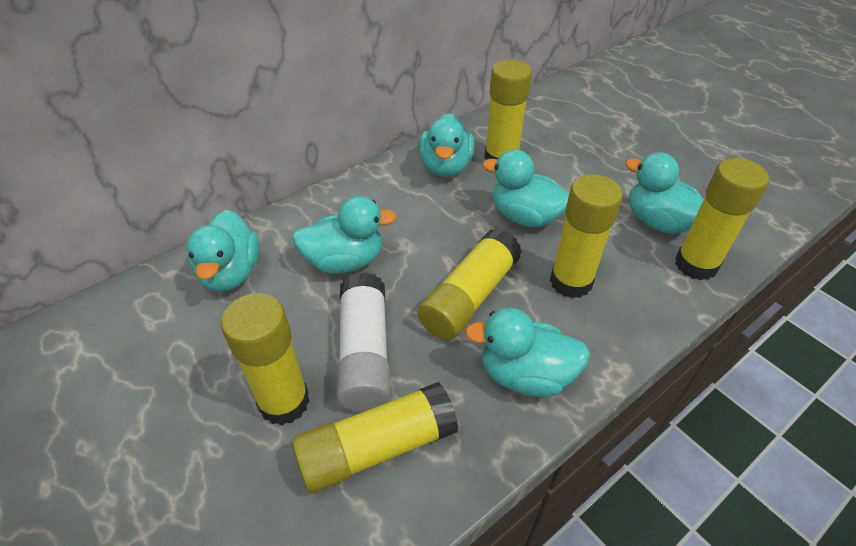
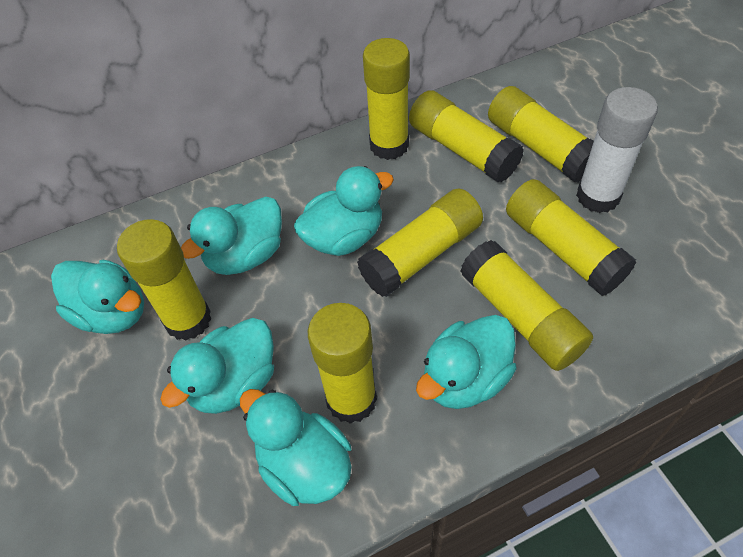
yellow glue stick: 6 -> 8

